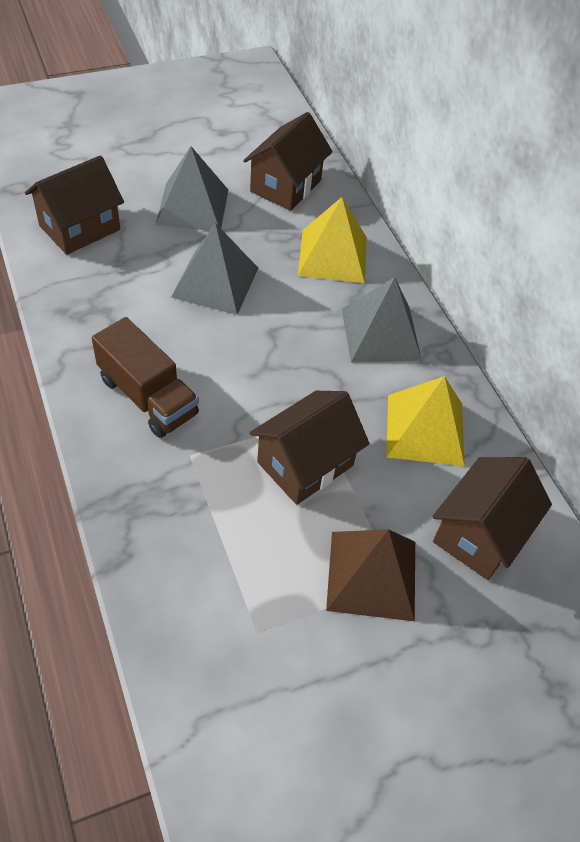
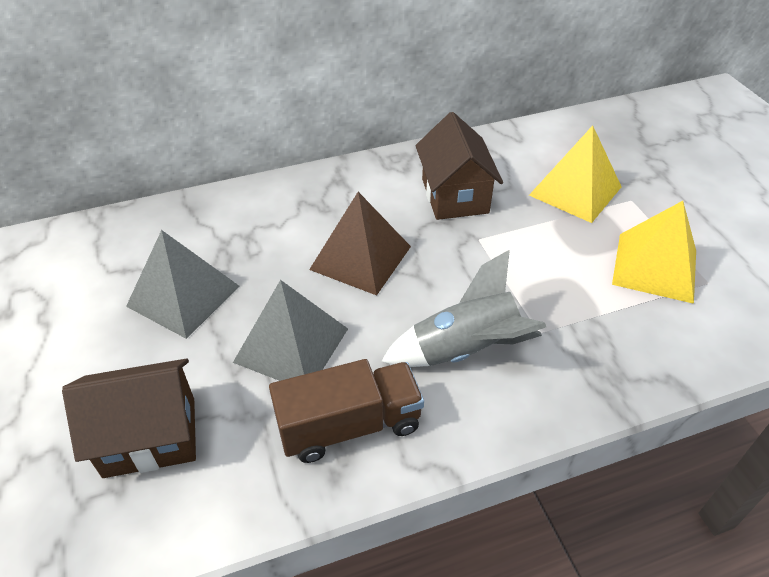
brown house: 4 -> 2
grey pyramid: 3 -> 2
grey rocket: 0 -> 1

